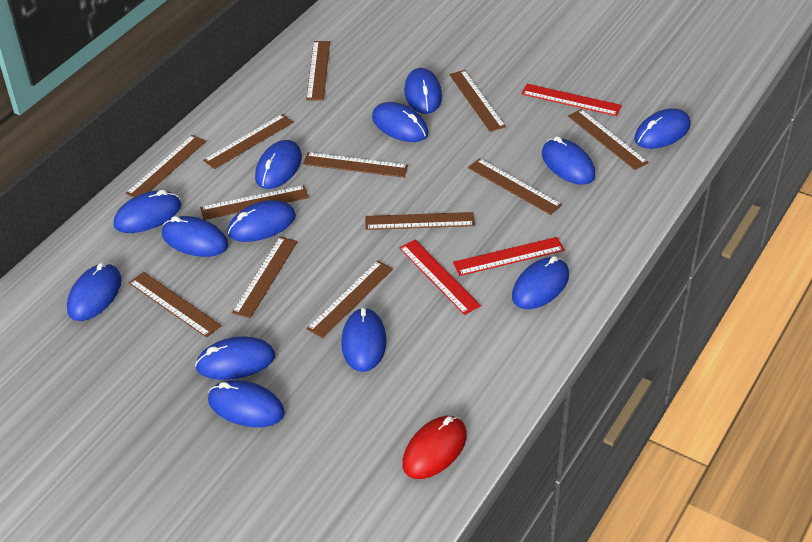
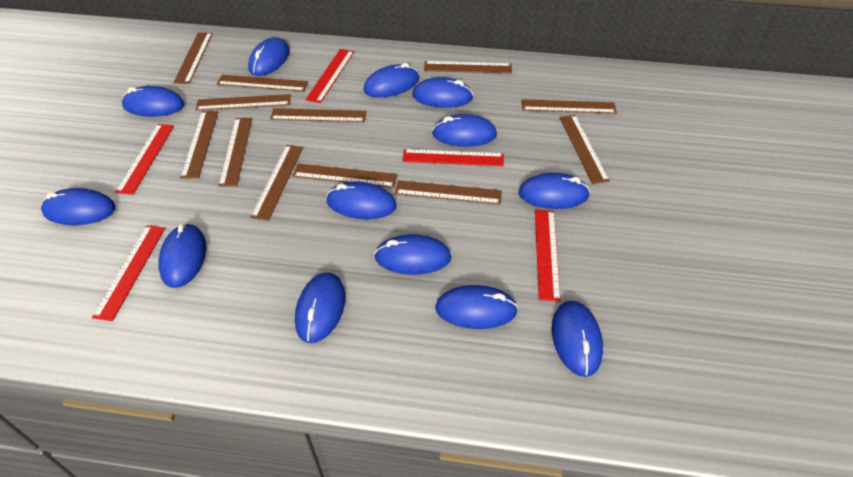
red mouse: 1 -> 0
red ruler: 3 -> 5

